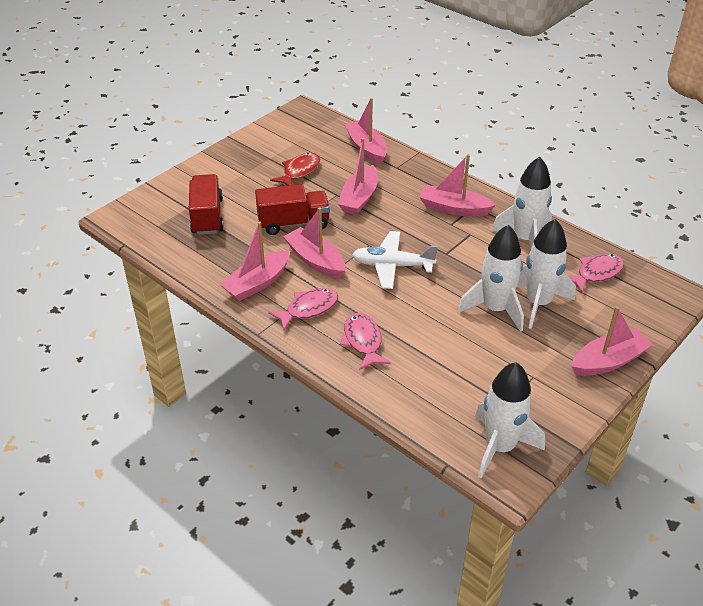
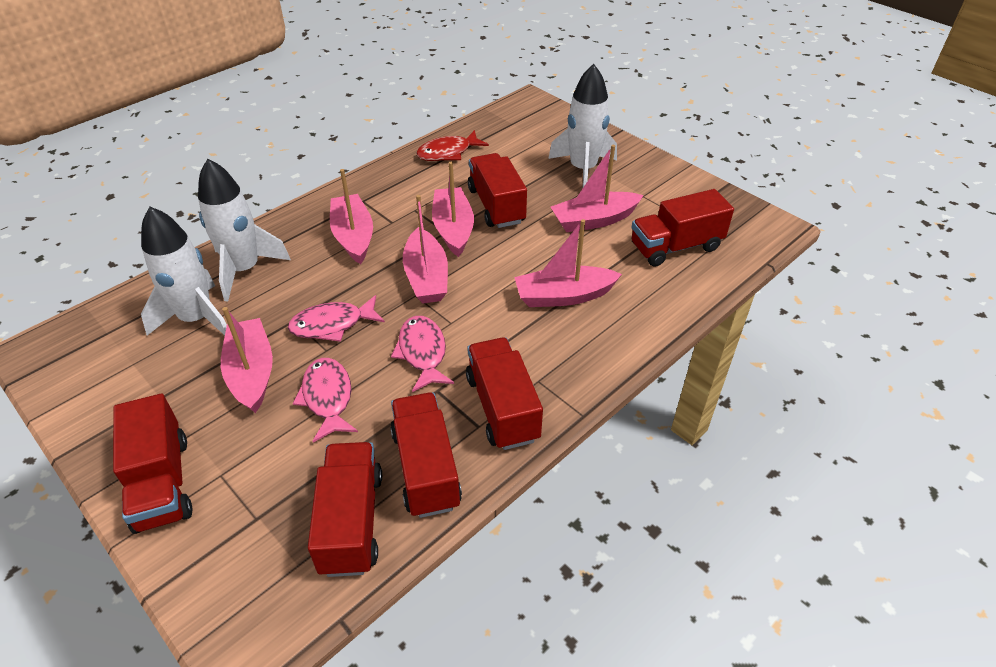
red truck: 2 -> 6
white plane: 1 -> 0
white rocket: 4 -> 3

